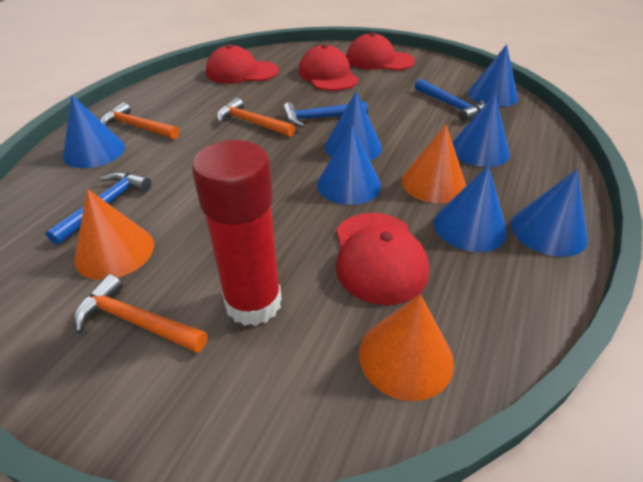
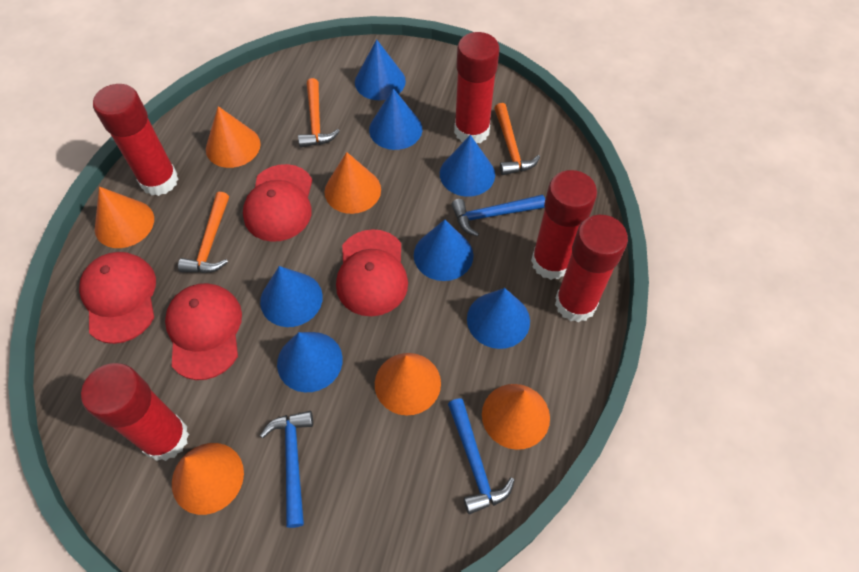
orange cone: 3 -> 6
red glue stick: 1 -> 5

